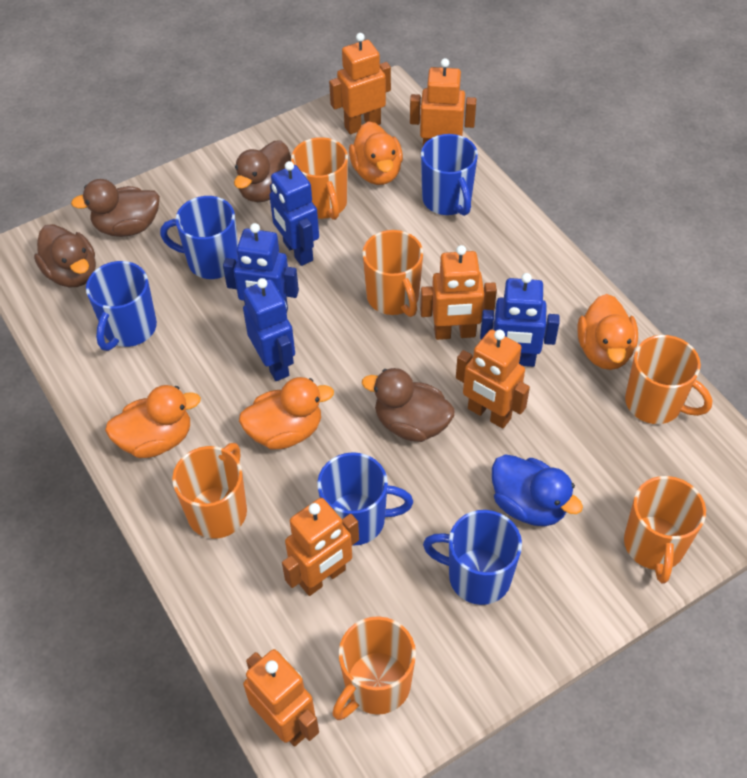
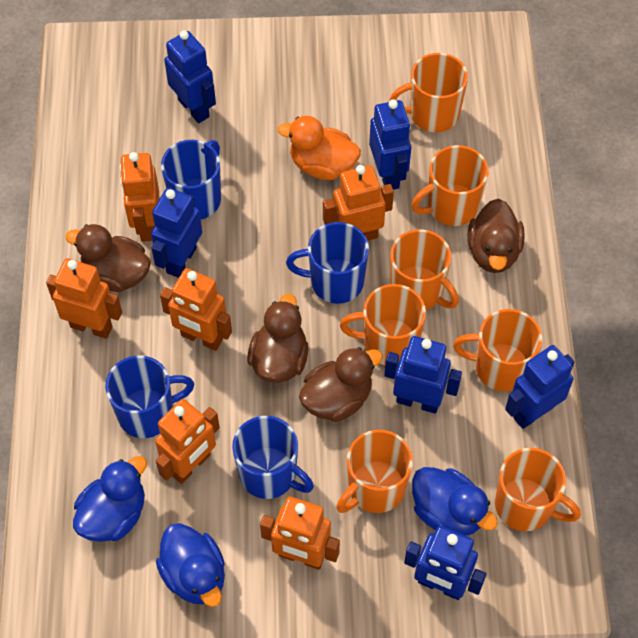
blue duck: 1 -> 3
blue mug: 5 -> 4
blue robot: 4 -> 6
orange duck: 4 -> 1
orange mug: 6 -> 7

